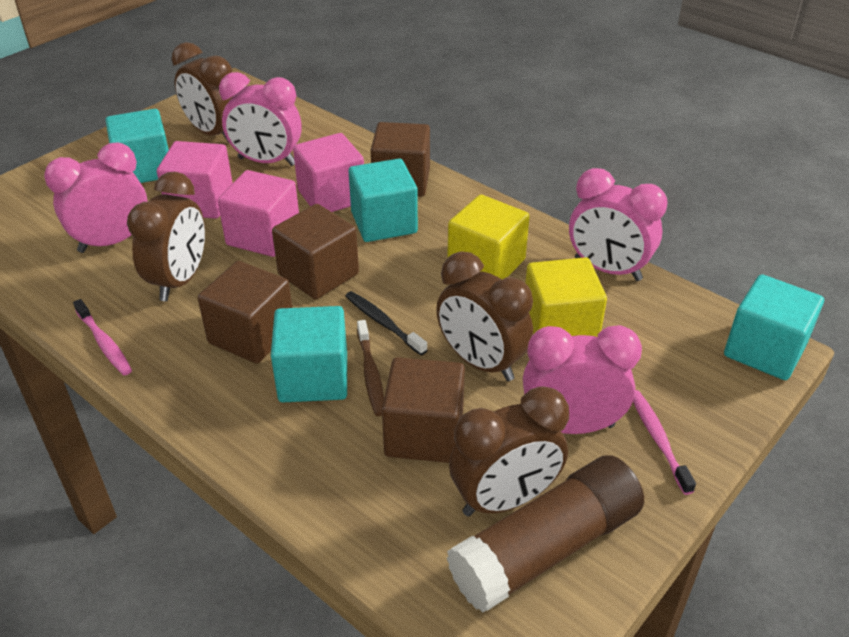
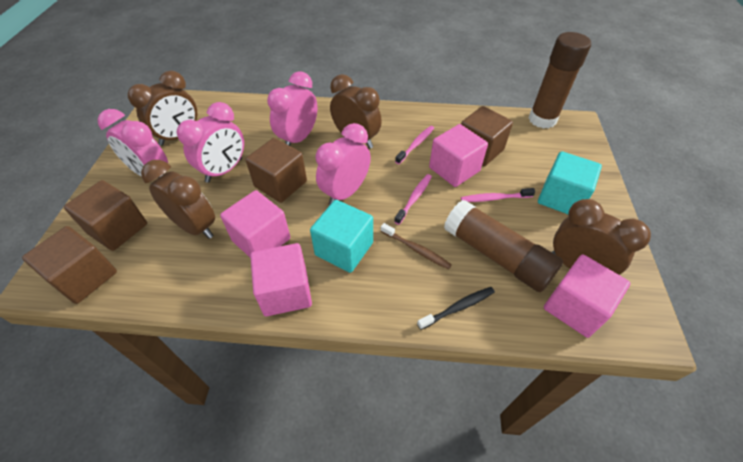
brown glue stick: 1 -> 2
pink cube: 3 -> 4
pink toothbrush: 2 -> 3
turquoise cube: 4 -> 2
yellow cube: 2 -> 0

